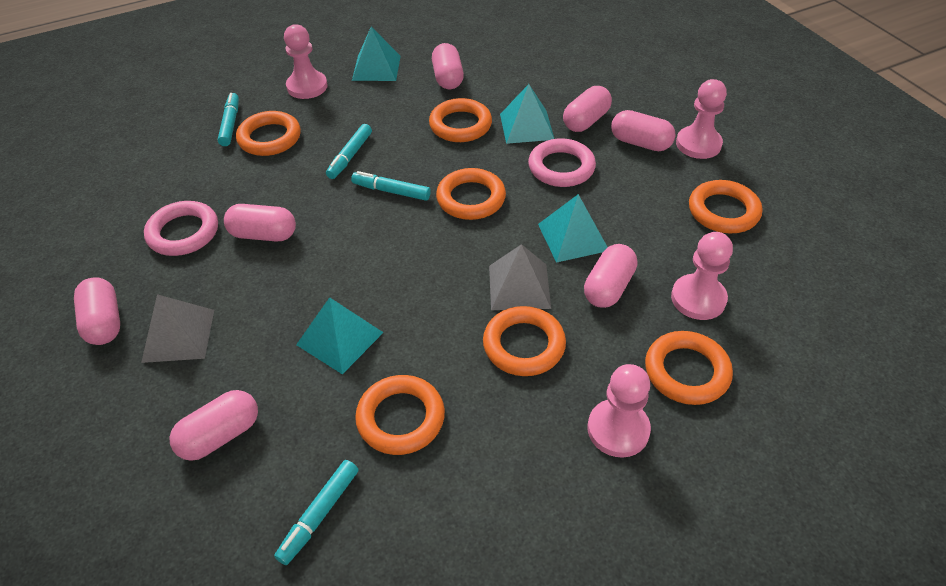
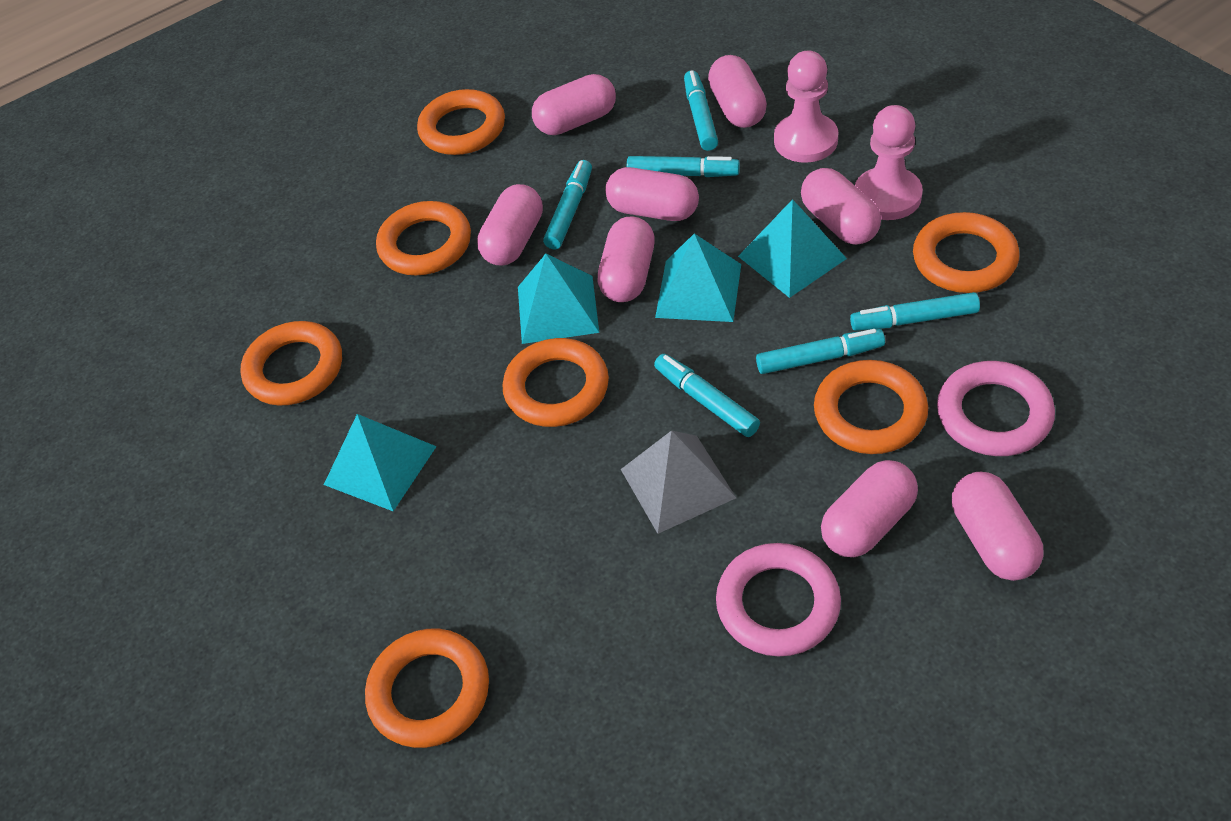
grey pyramid: 2 -> 1
pink capsule: 7 -> 8
pink pawn: 4 -> 2
turquoise marker: 4 -> 6

